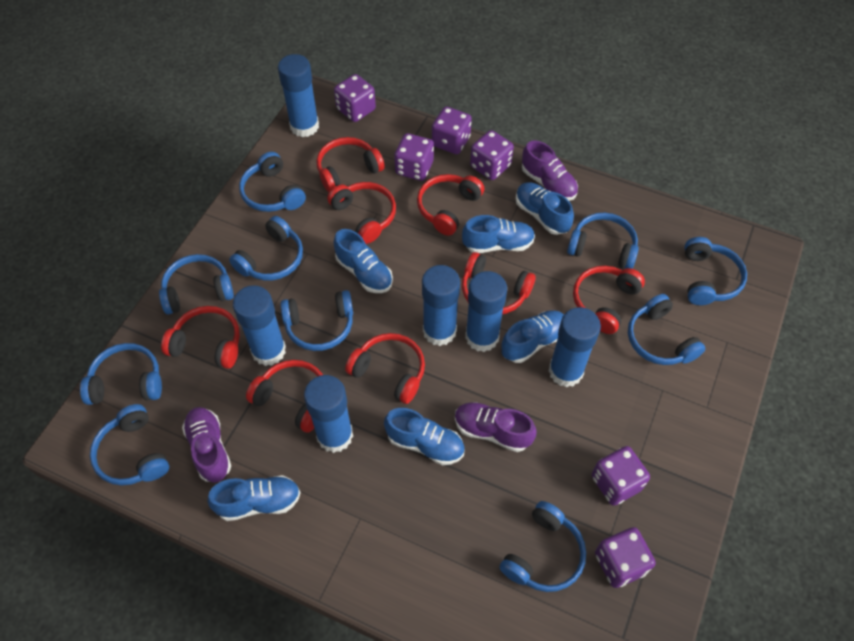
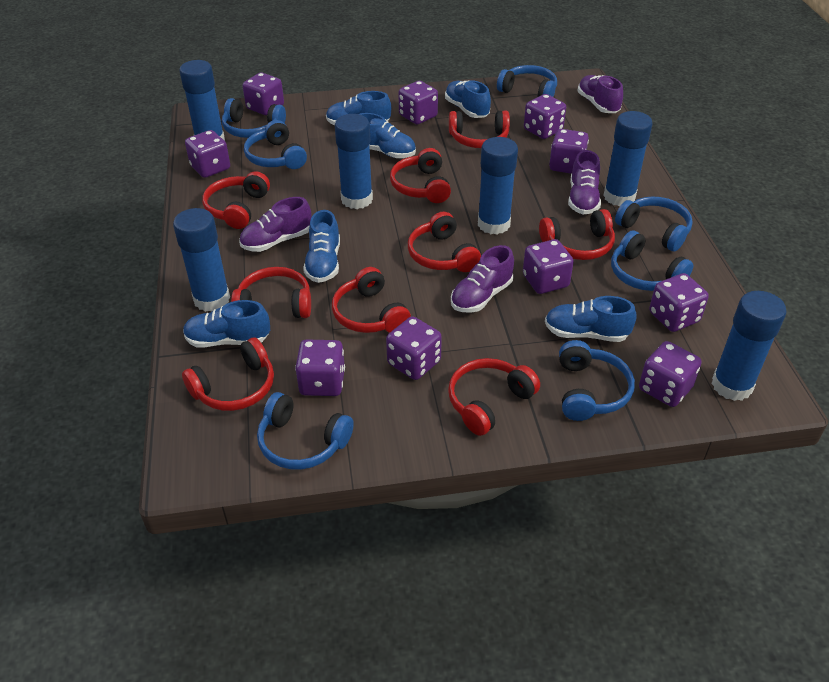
blue headphones: 10 -> 7
purple dice: 6 -> 10
purple shoe: 3 -> 4
red headphones: 8 -> 9

